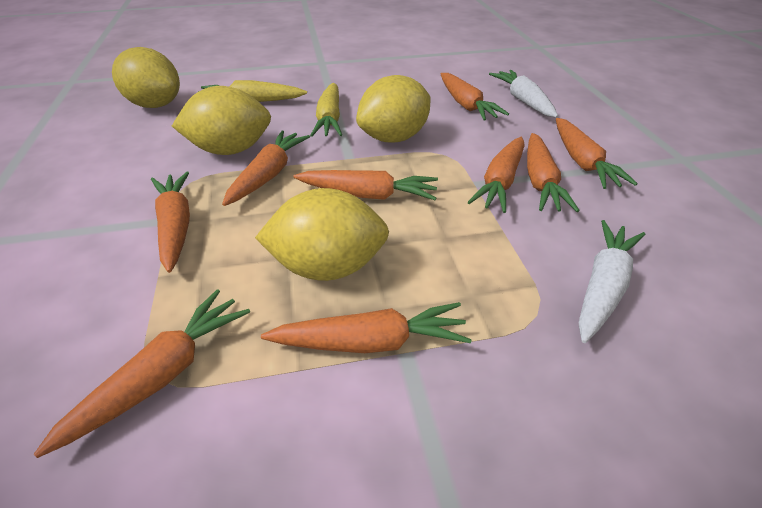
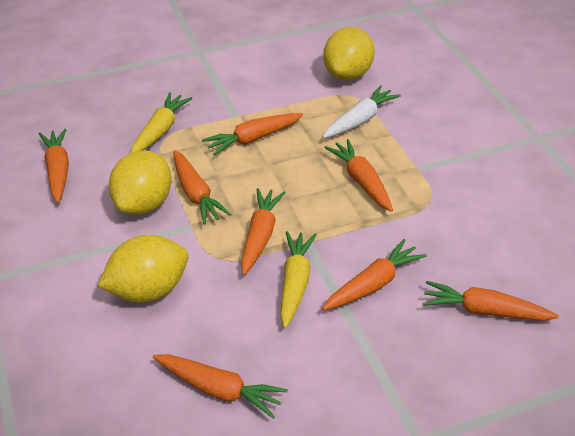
orange carrot: 9 -> 8
white carrot: 2 -> 1
yellow lemon: 4 -> 3

